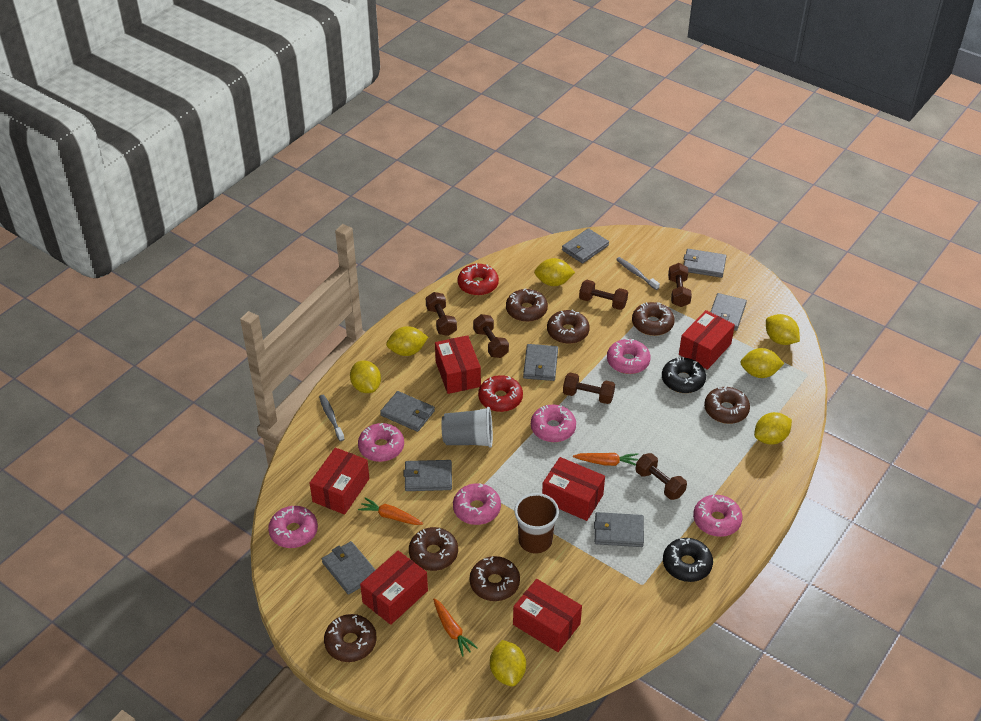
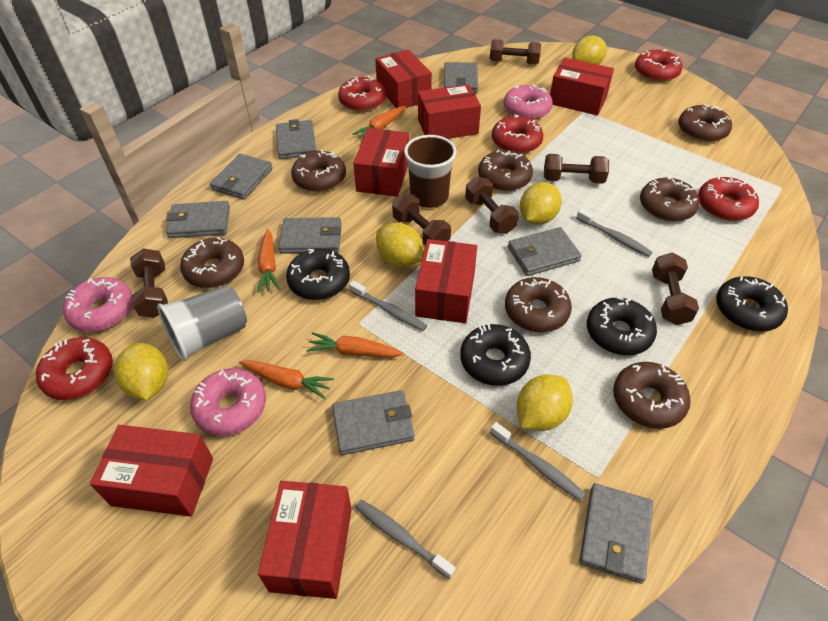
black donut: 2 -> 4
grey toothbrush: 2 -> 4
orange carrot: 3 -> 4
pink donut: 6 -> 3
red box: 6 -> 7
red donut: 2 -> 5
yellow lemon: 7 -> 5

